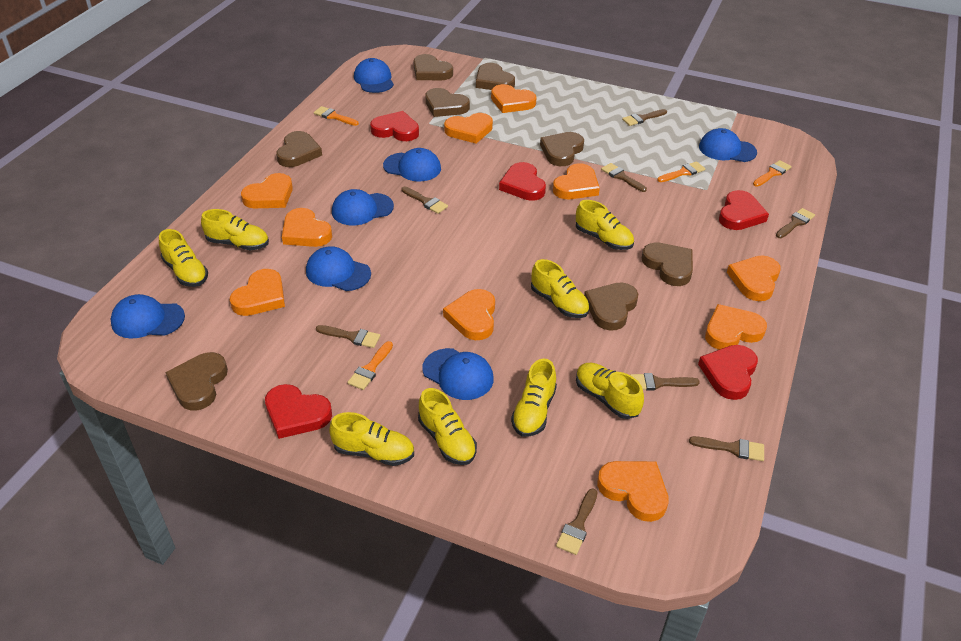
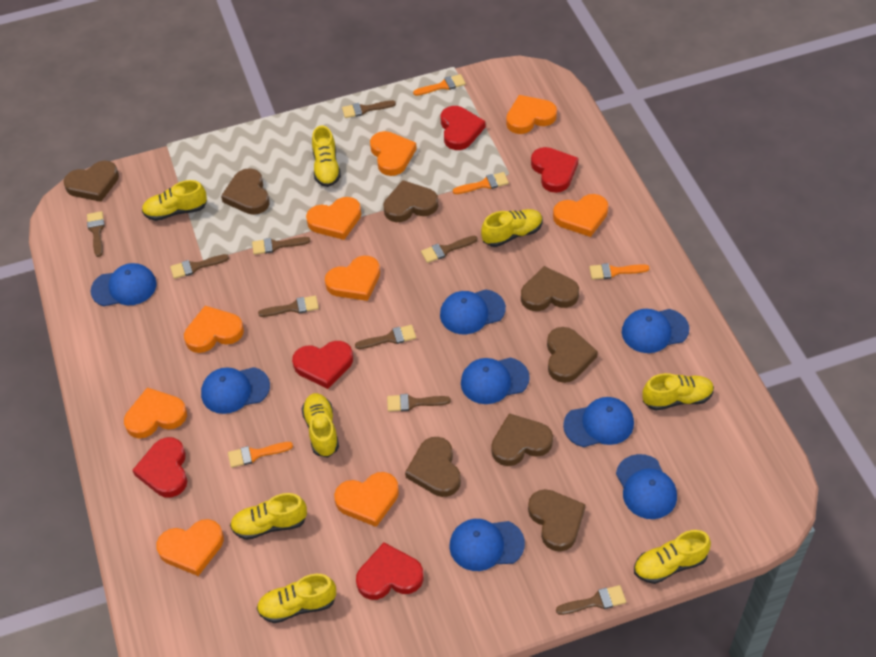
blue cap: 7 -> 8
brown brush: 8 -> 9
orange heart: 10 -> 9

